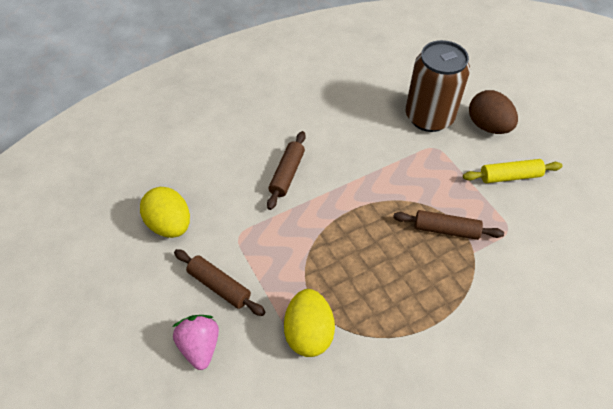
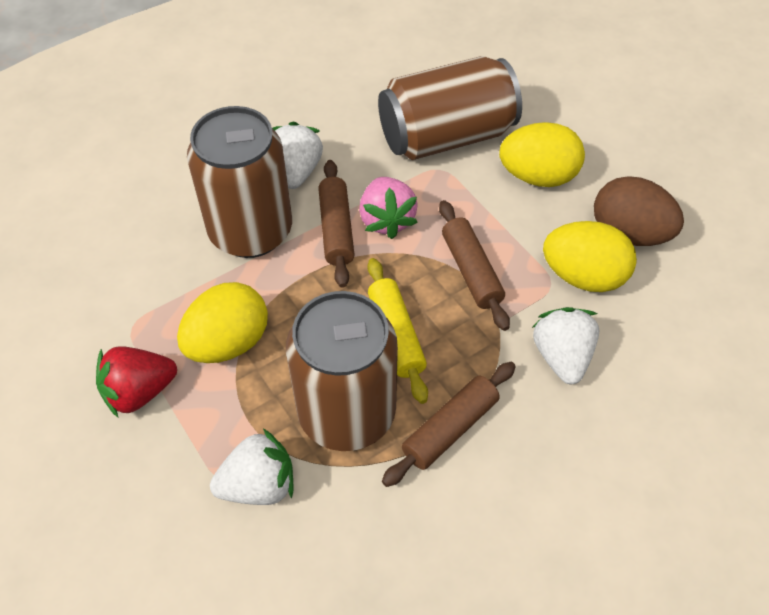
brown can: 1 -> 3
red strawberry: 0 -> 1
white strawberry: 0 -> 3
yellow egg: 2 -> 3

